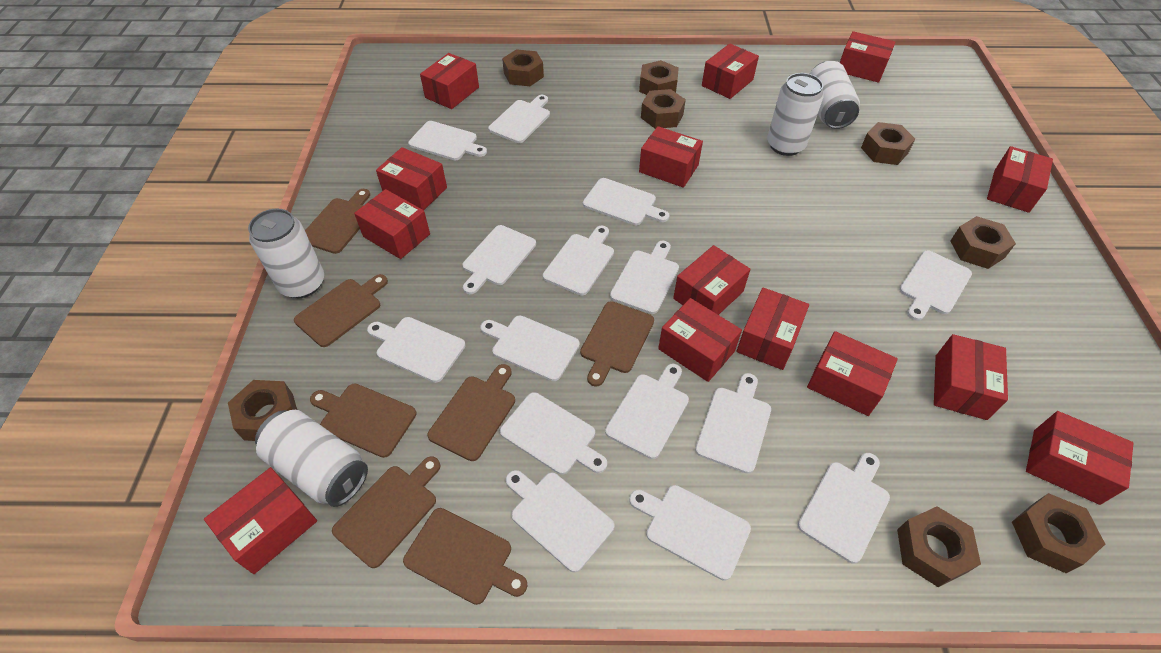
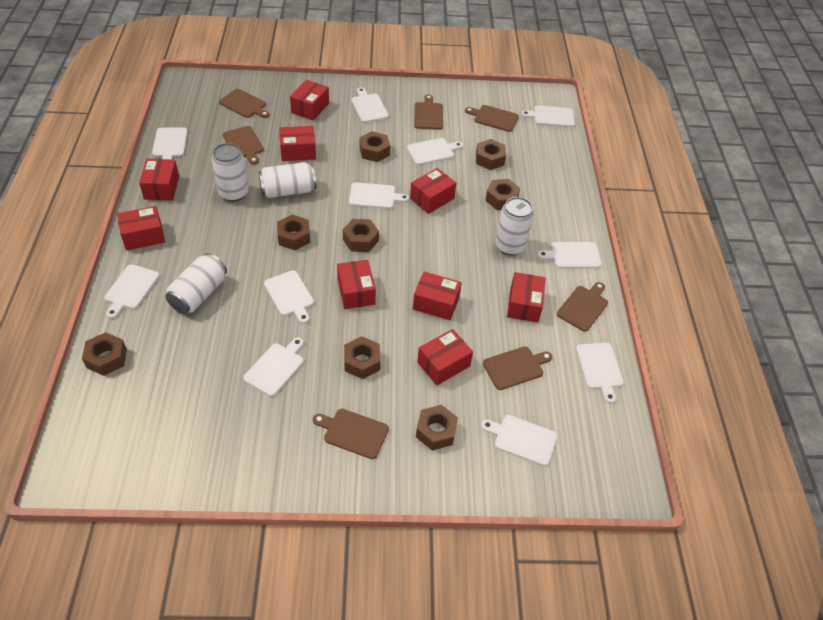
red box: 14 -> 9
white cutting board: 15 -> 11

